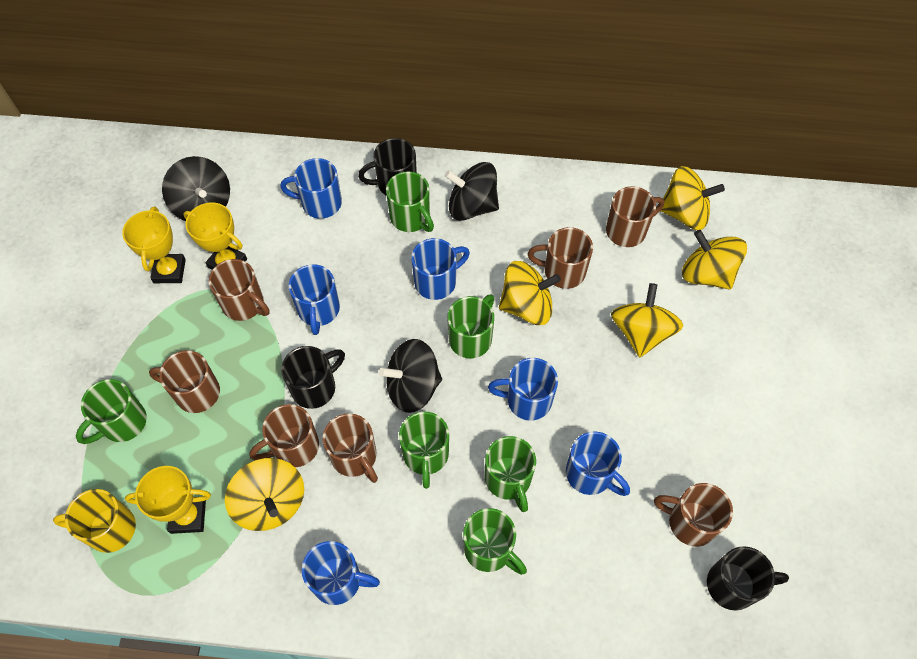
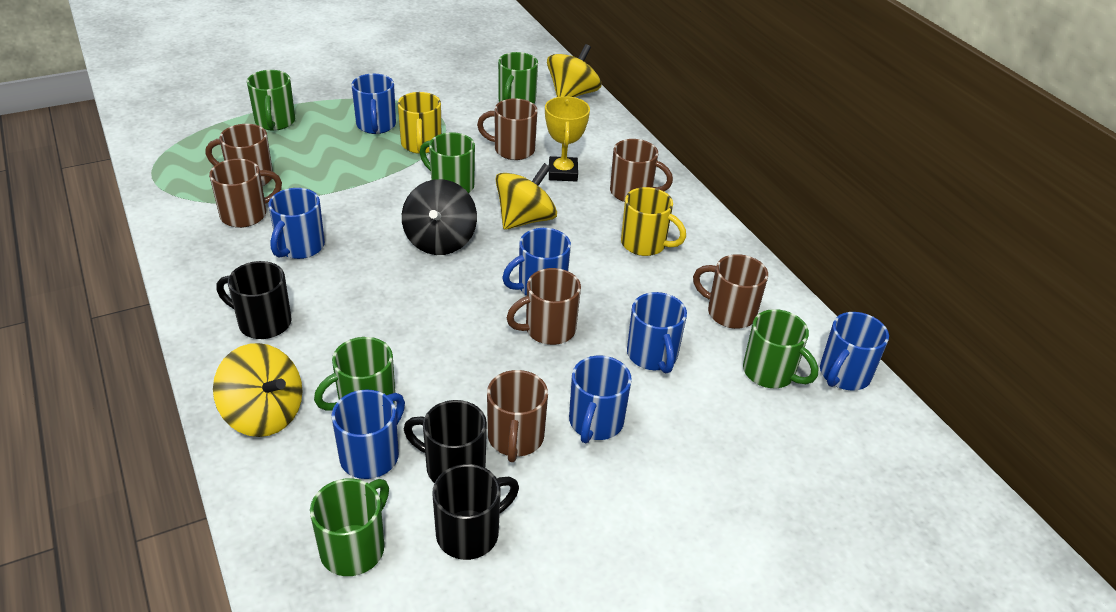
black spinning top: 3 -> 1
blue mug: 6 -> 7
yellow mug: 1 -> 2
yellow spinning top: 5 -> 3
yellow trophy: 3 -> 1

